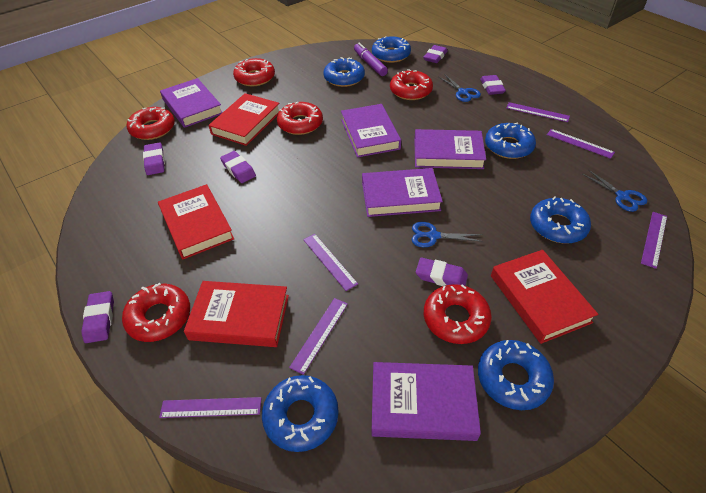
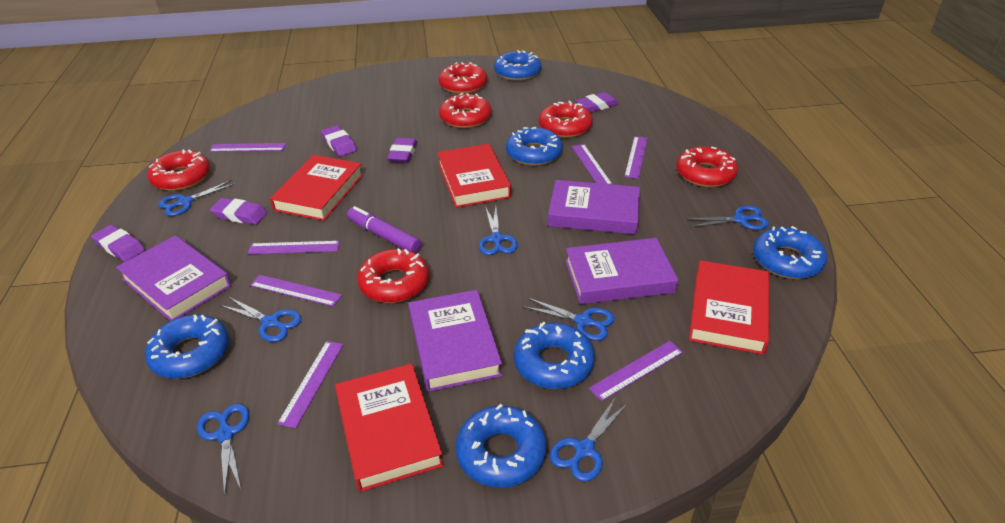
blue scissors: 3 -> 7
purple book: 5 -> 4
purple eraser: 6 -> 5
purple ruler: 6 -> 7

